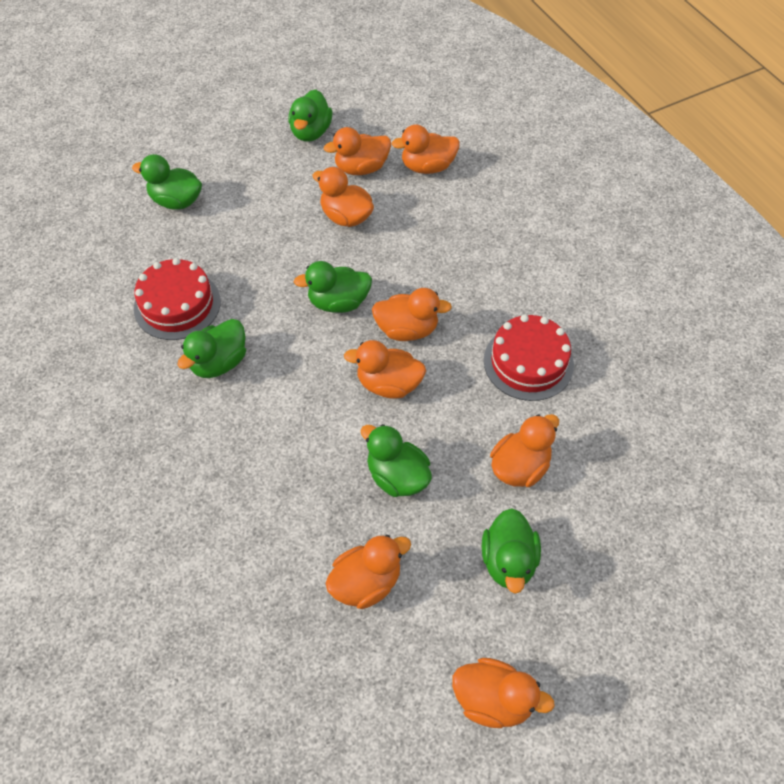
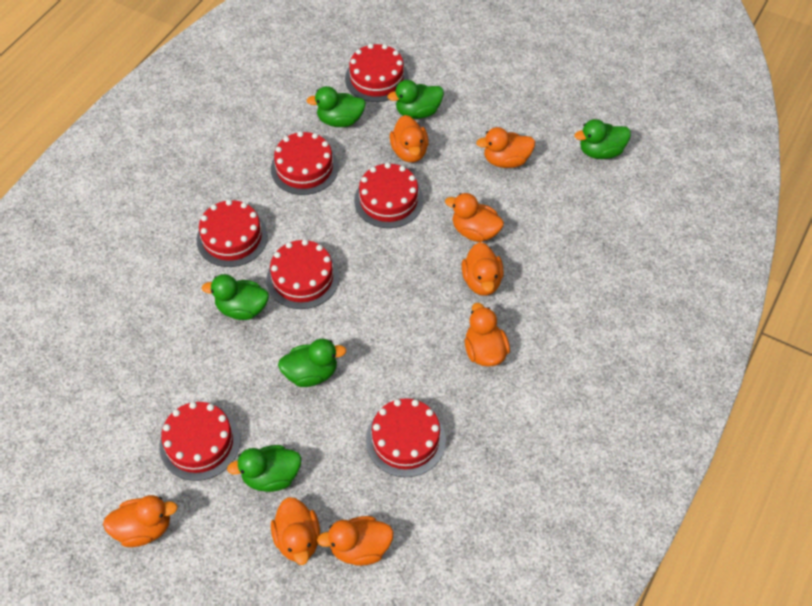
red cake: 2 -> 7

